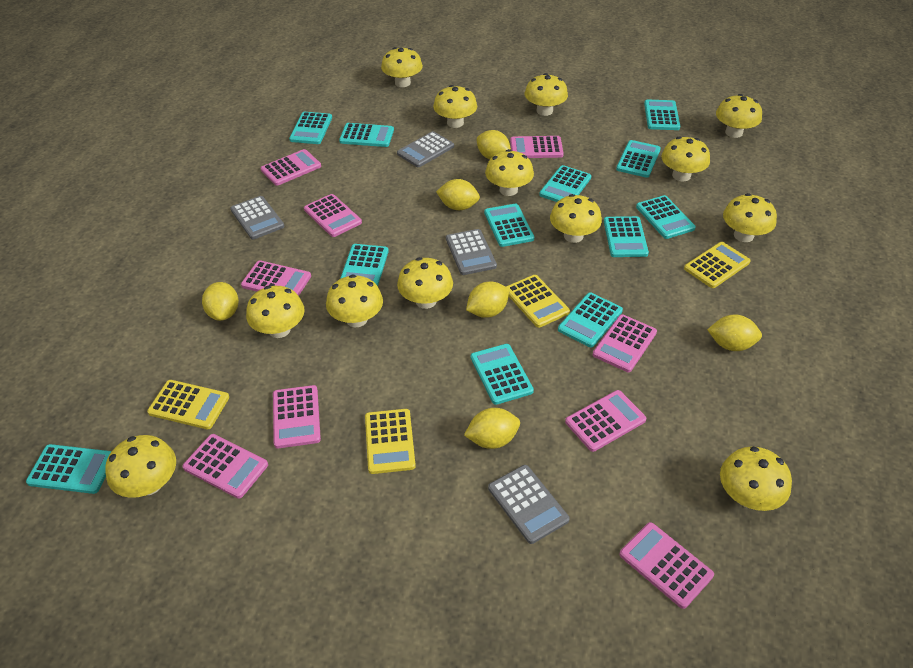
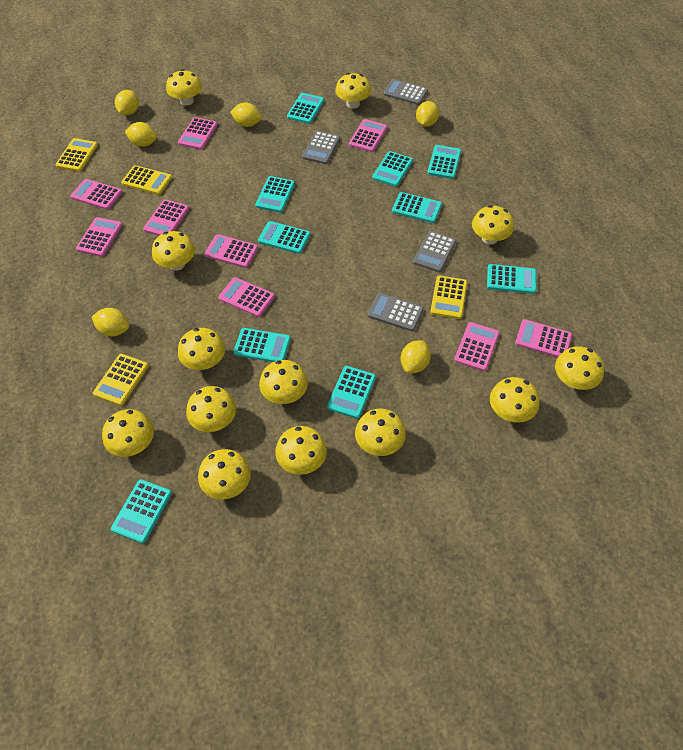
turquoise calculator: 12 -> 10

